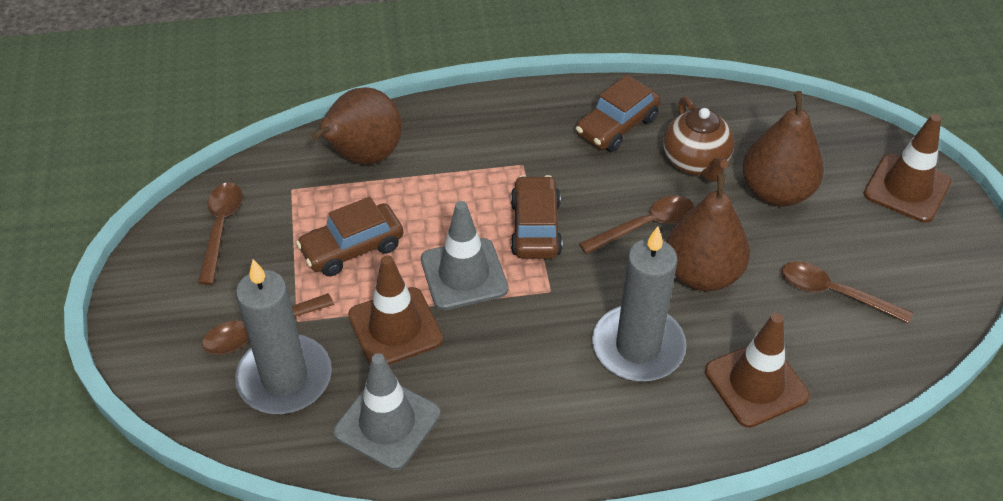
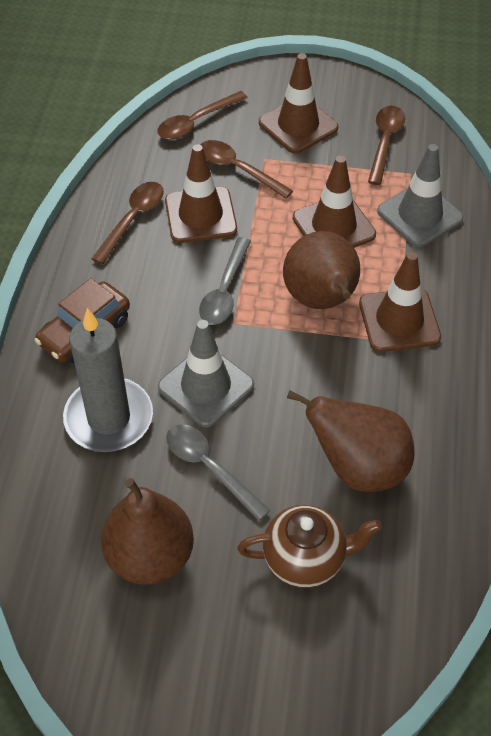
brown car: 3 -> 1
brown traffic cone: 3 -> 4
grey candle: 2 -> 1
grey spoon: 0 -> 2

